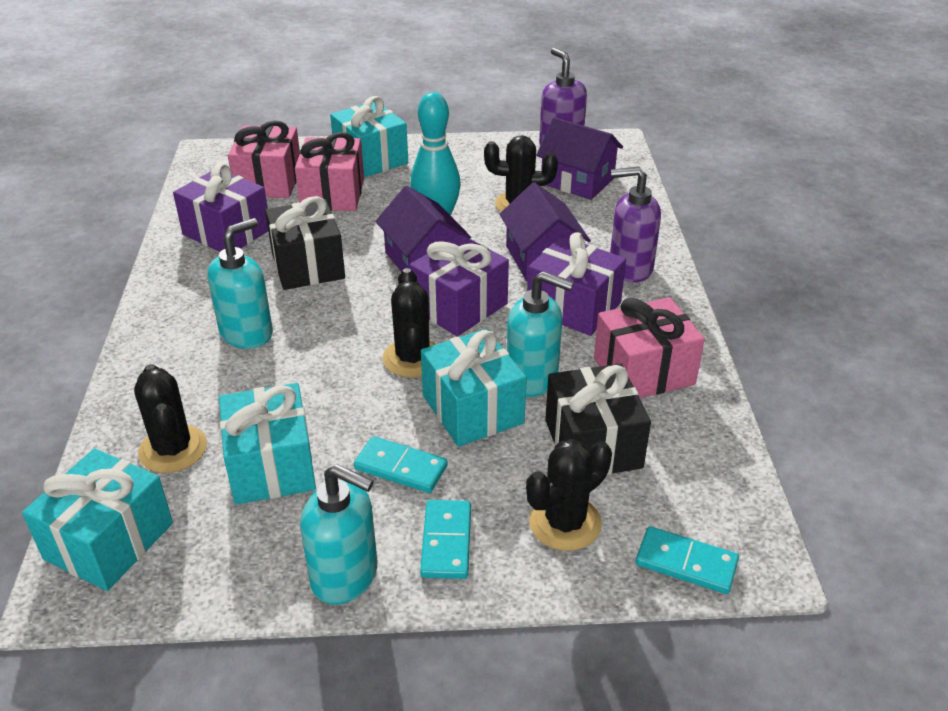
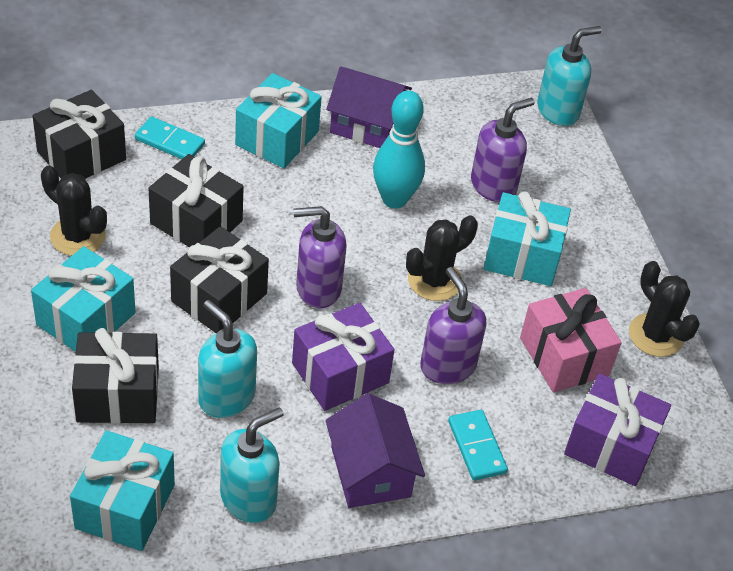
black cactus: 4 -> 3
black gift: 2 -> 4
pink gift: 3 -> 1
purple gift: 3 -> 2
purple house: 3 -> 2
purple soap dispenser: 2 -> 3
turquoise domino: 3 -> 2

